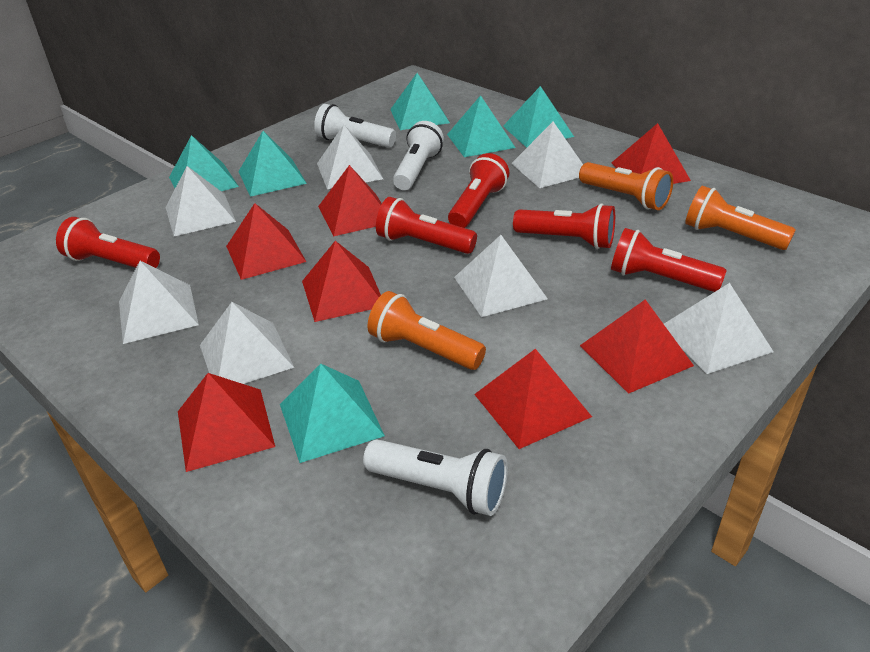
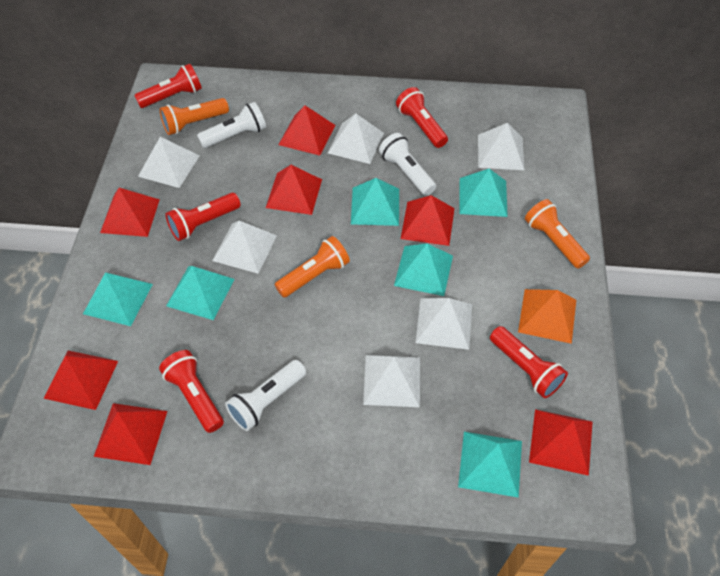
orange pyramid: 0 -> 1
white pyramid: 7 -> 6

